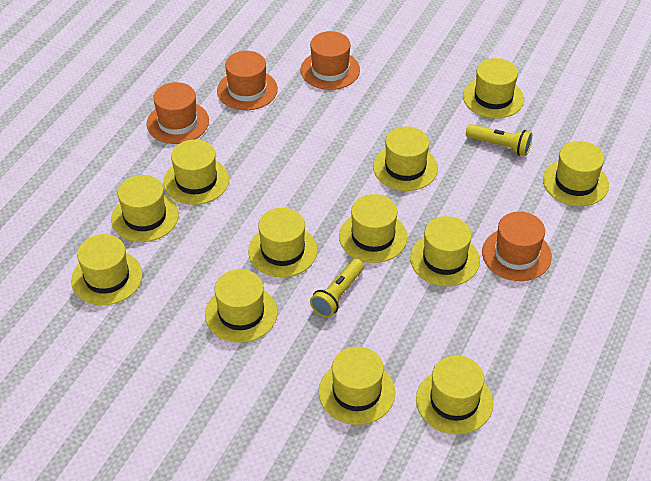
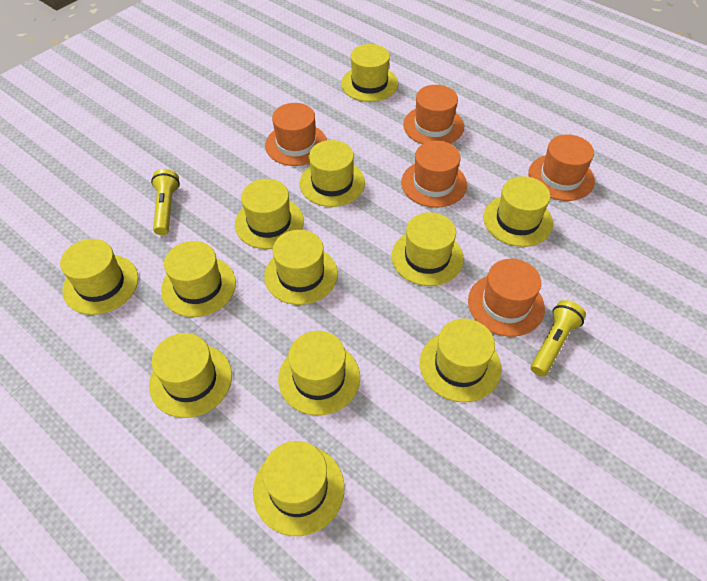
orange hat: 4 -> 5

